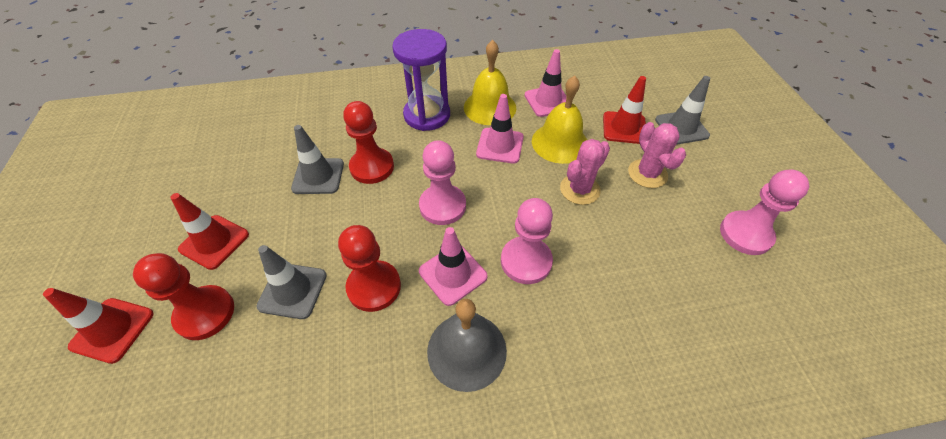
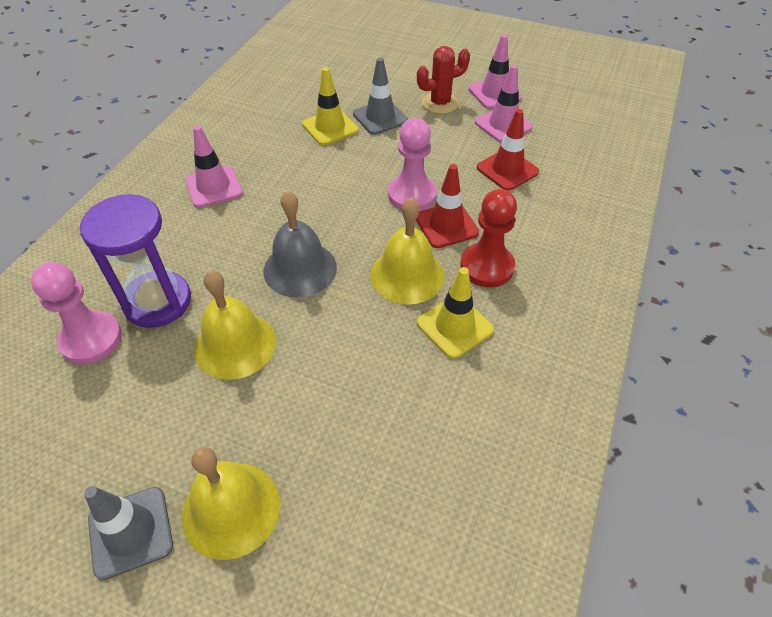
grey traffic cone: 3 -> 2
pink cactus: 2 -> 0
pink pawn: 3 -> 2
red cactus: 0 -> 1
red pawn: 3 -> 1
red traffic cone: 3 -> 2
yellow bell: 2 -> 3
yellow traffic cone: 0 -> 2

